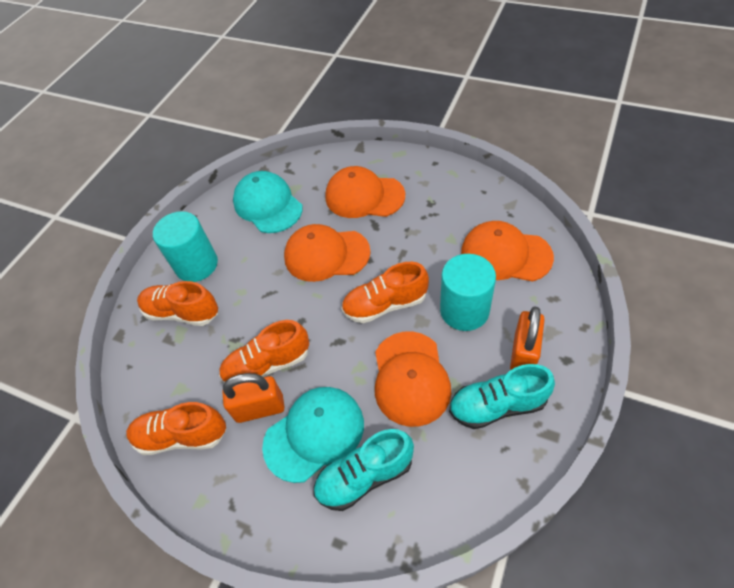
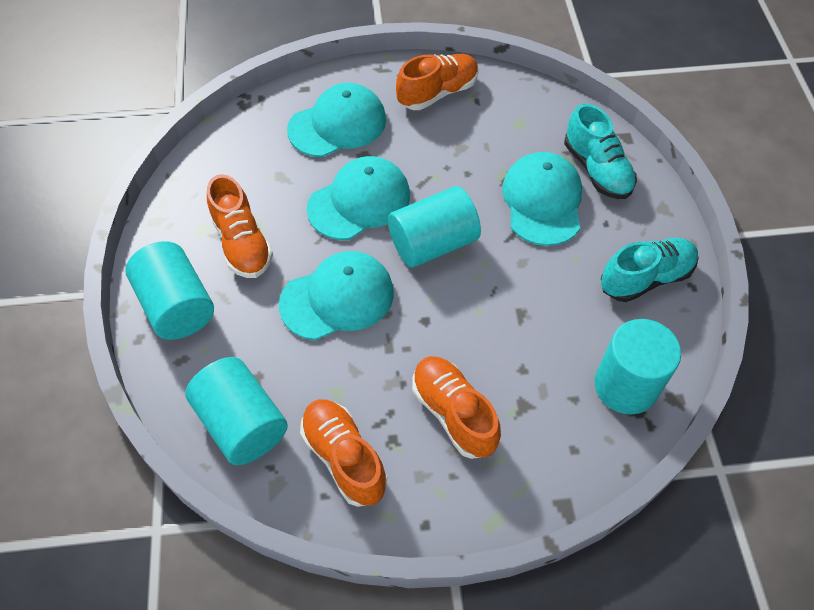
orange cap: 4 -> 0
orange padlock: 2 -> 0
turquoise cap: 2 -> 4
turquoise cylinder: 2 -> 4

